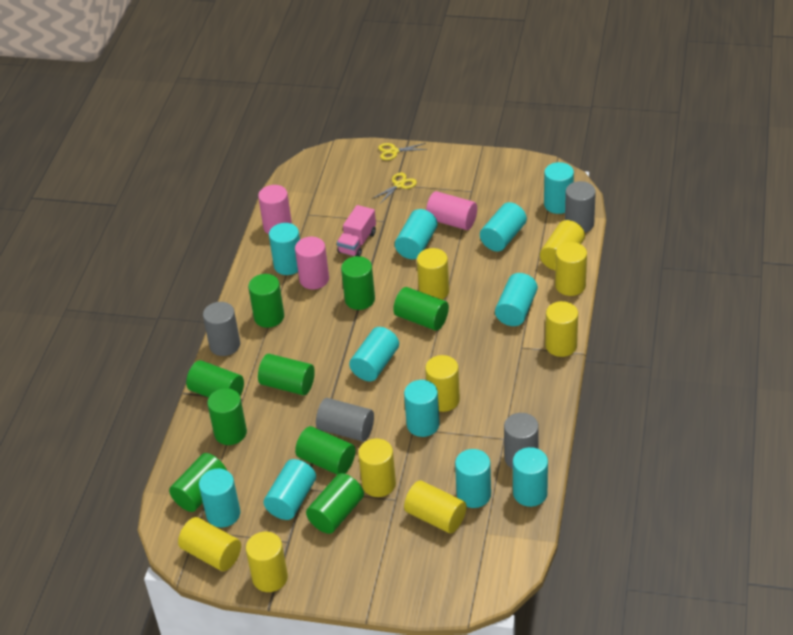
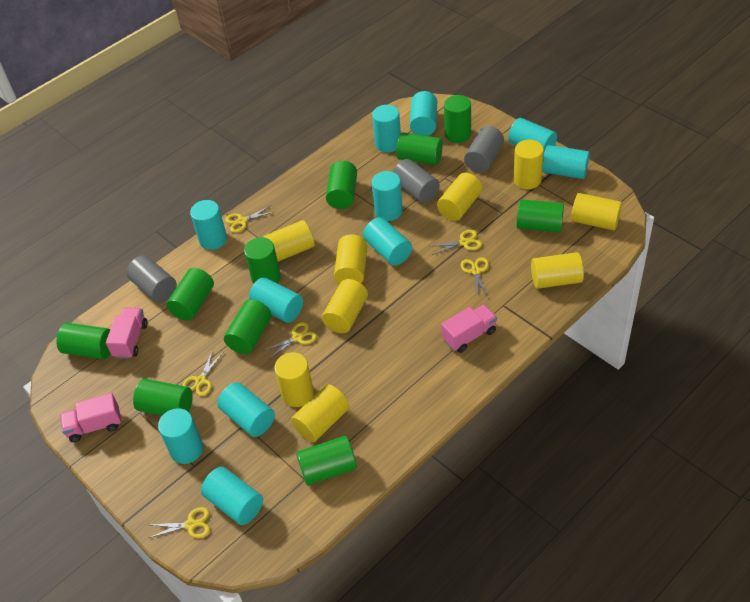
green cylinder: 9 -> 10
grey cylinder: 4 -> 3
pink cylinder: 3 -> 0
pink truck: 1 -> 3
yellow scissors: 2 -> 6

